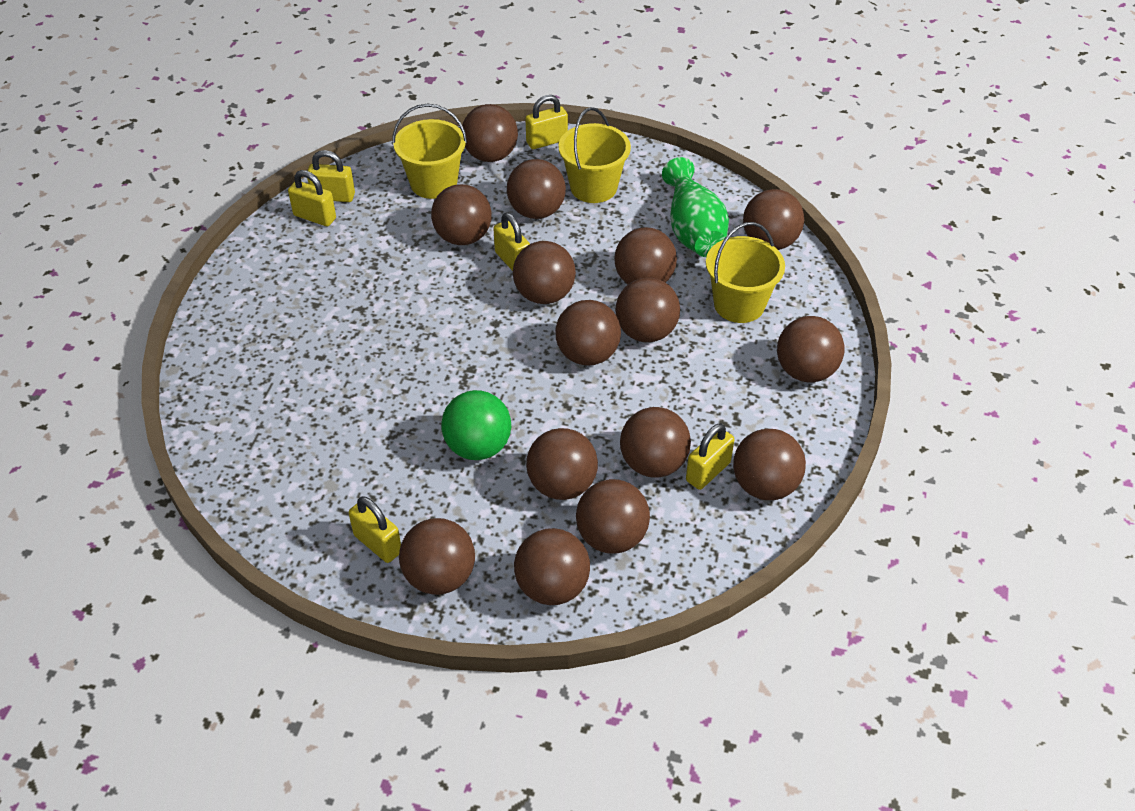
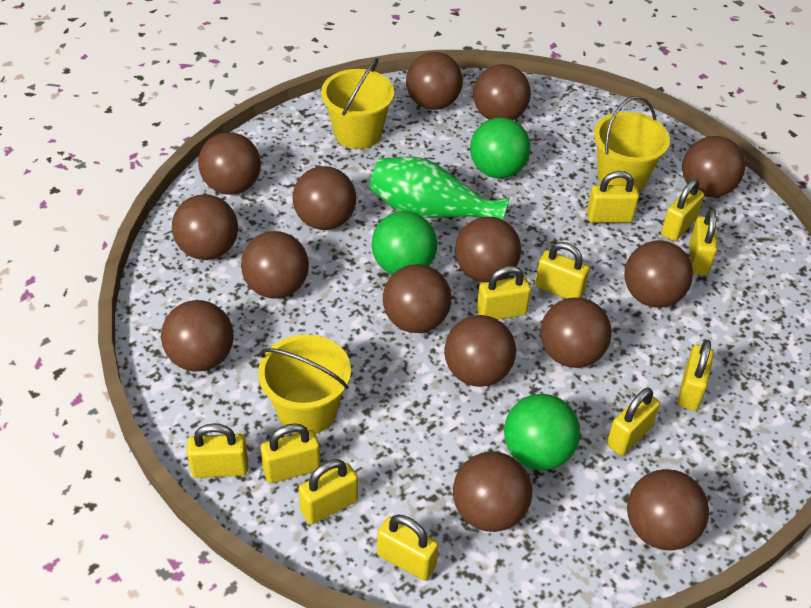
green ball: 1 -> 3
yellow padlock: 6 -> 11

